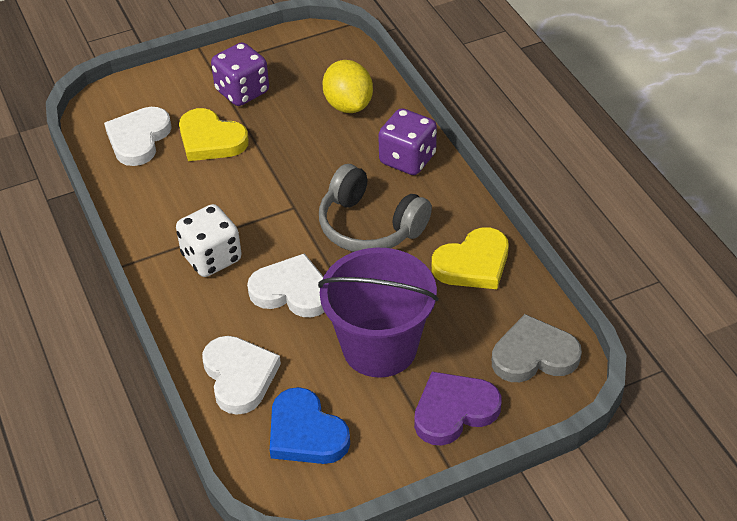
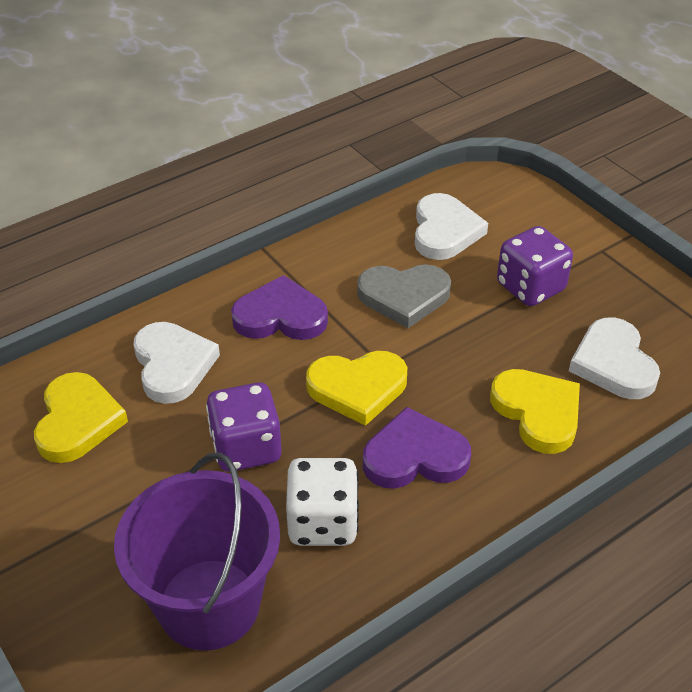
blue heart: 1 -> 0
grey headphones: 1 -> 0
purple heart: 1 -> 2
yellow heart: 2 -> 3
yellow lemon: 1 -> 0

